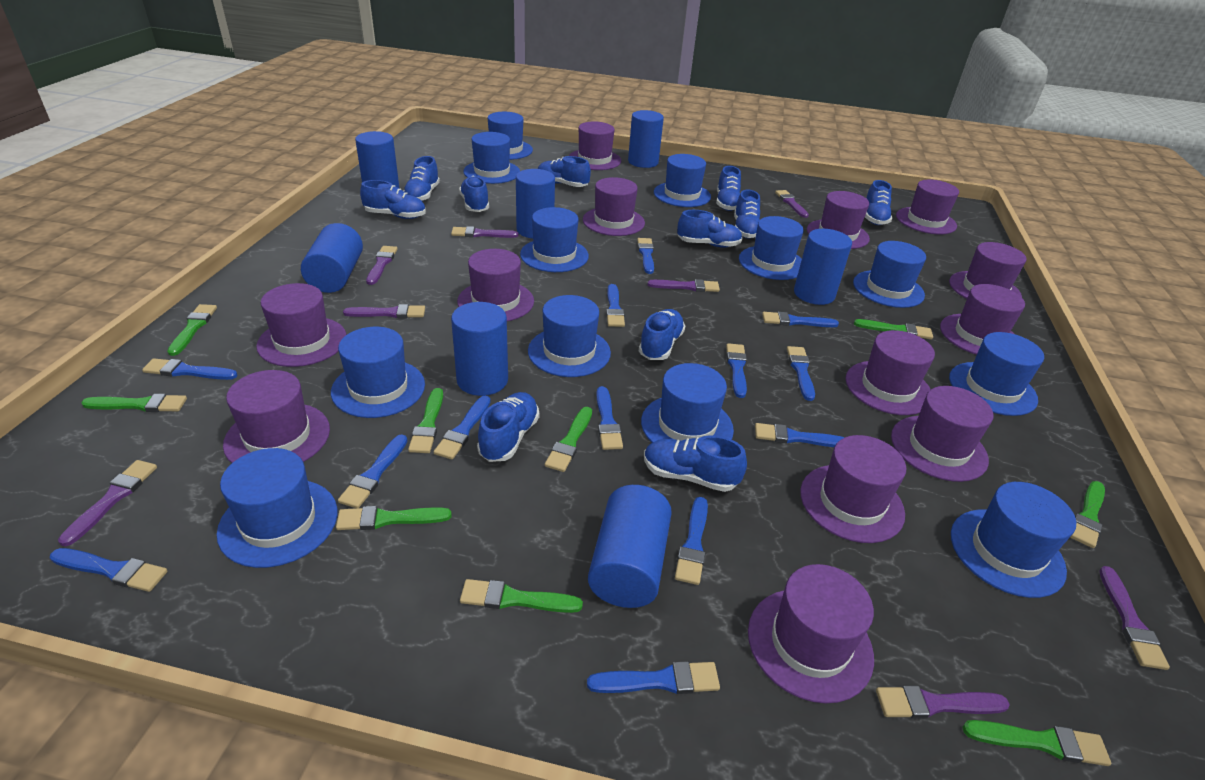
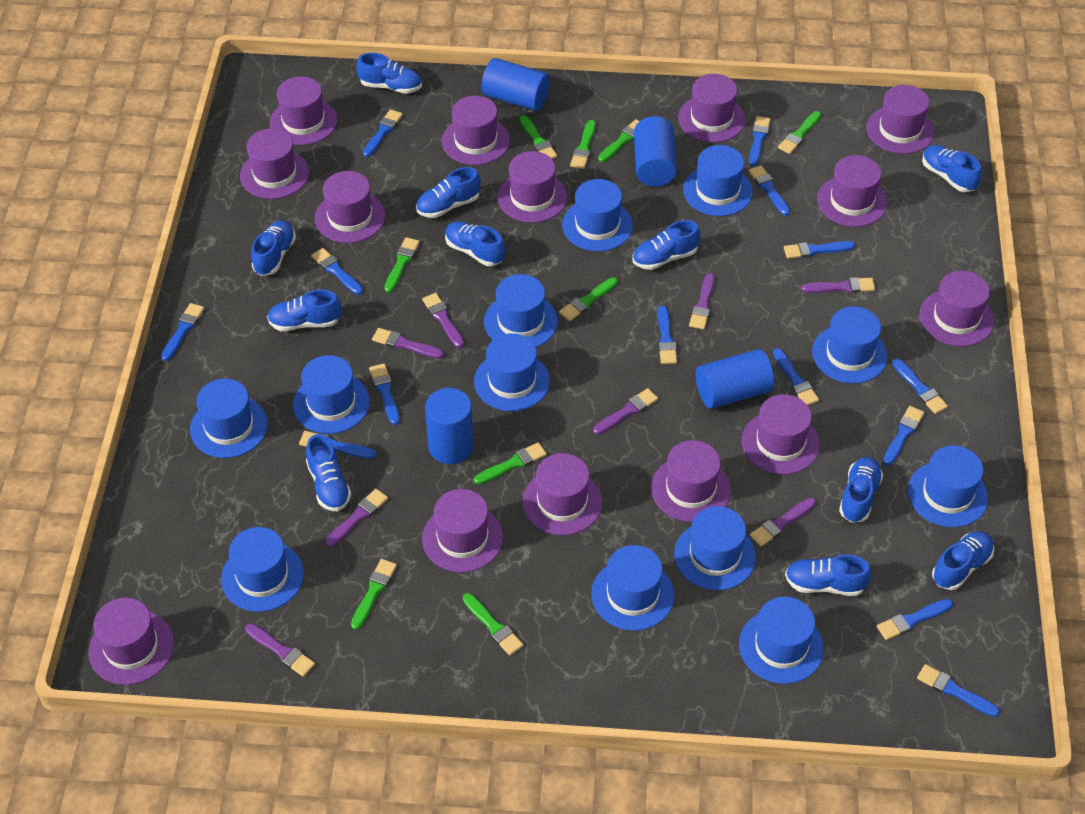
blue brush: 13 -> 14
blue cylinder: 7 -> 4
purple hat: 13 -> 14

